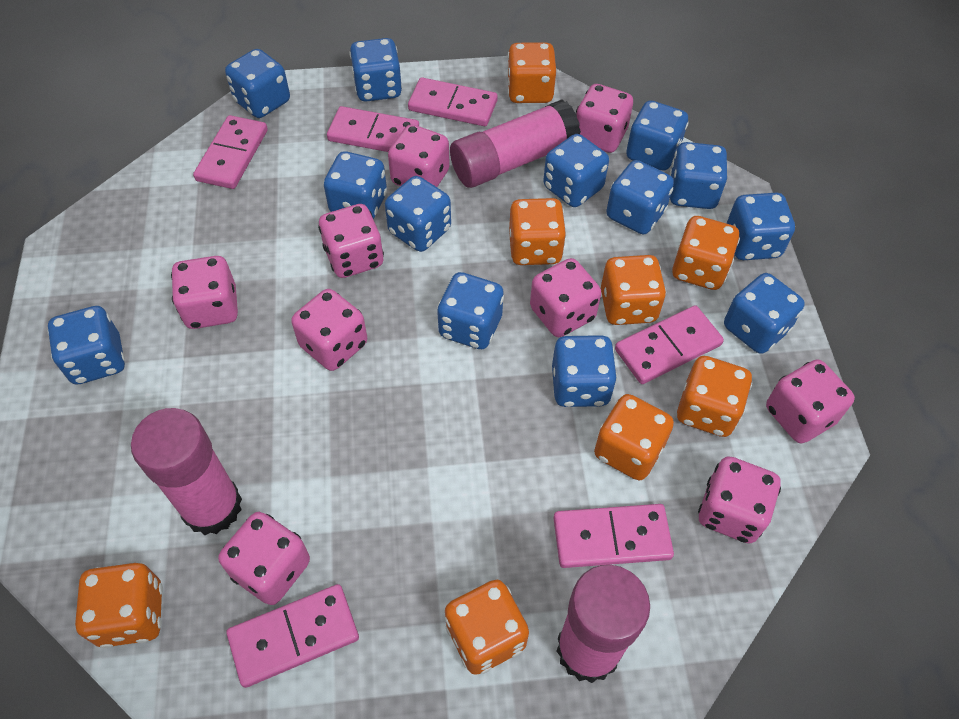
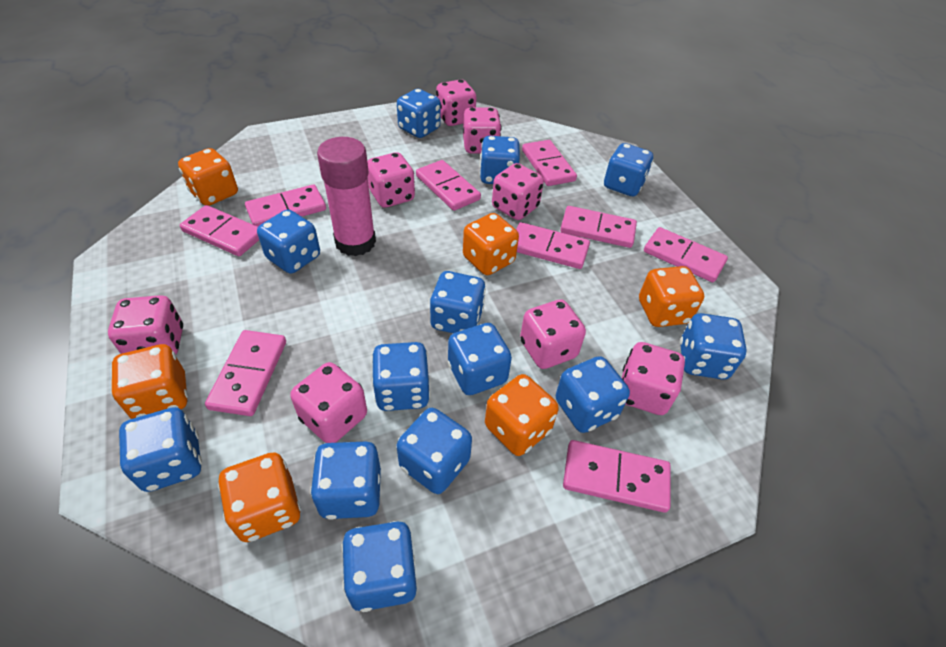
orange dice: 8 -> 6
pink dice: 9 -> 8
pink domino: 6 -> 9
pink glue stick: 3 -> 1

